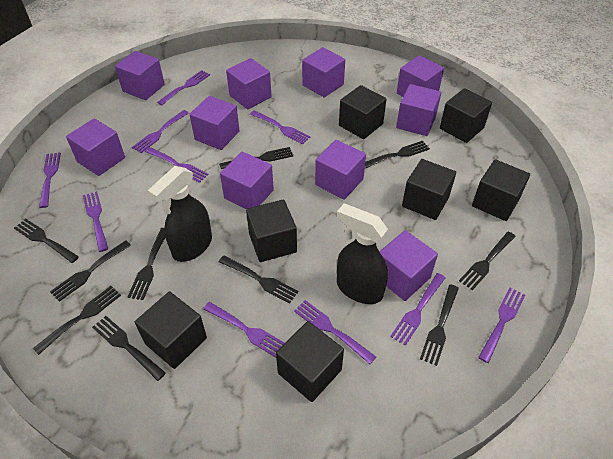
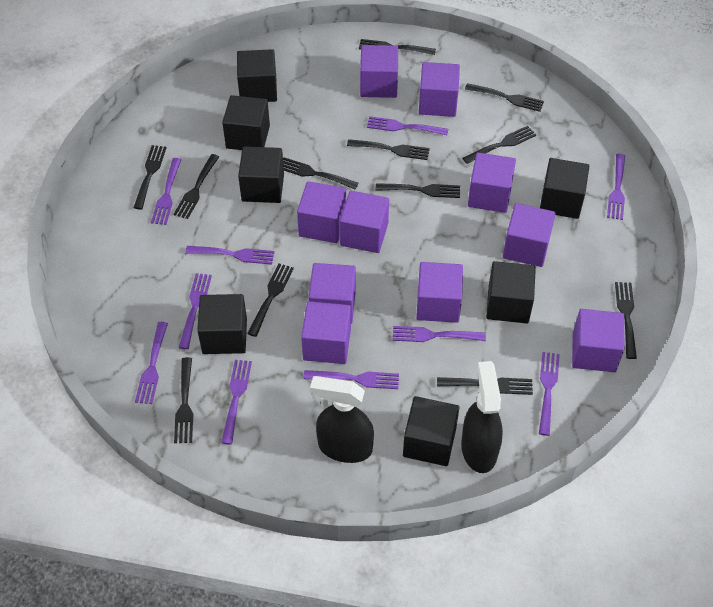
black fork: 10 -> 12

